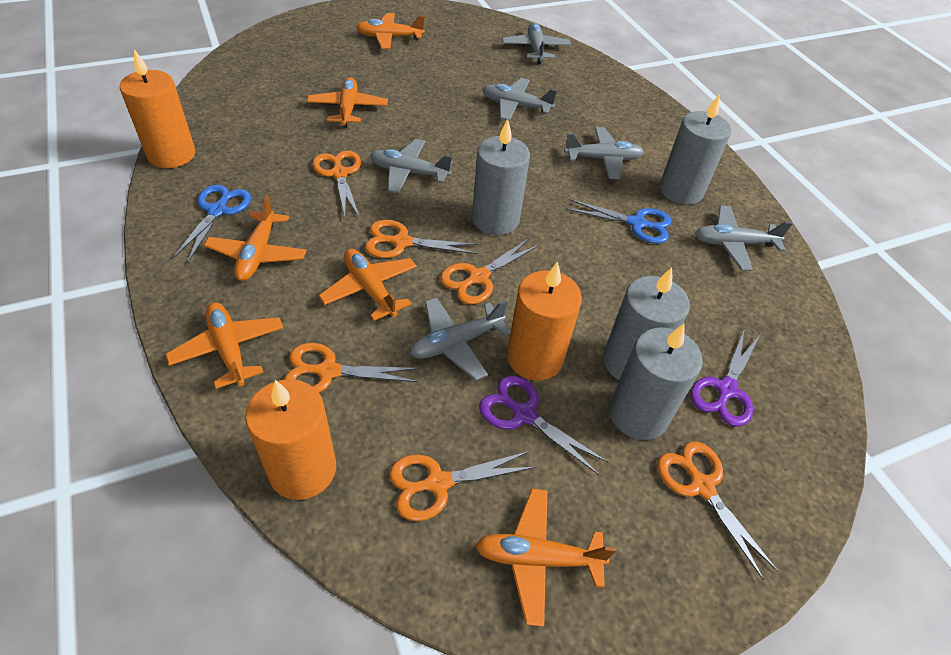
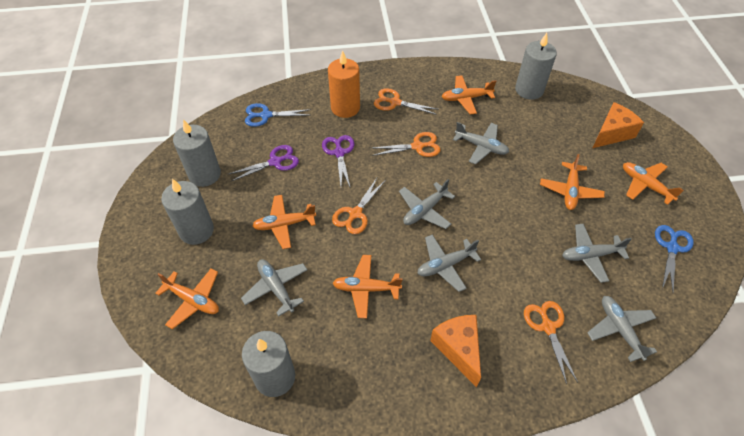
orange candle: 3 -> 1
orange cheese: 0 -> 2
orange scissors: 6 -> 4

